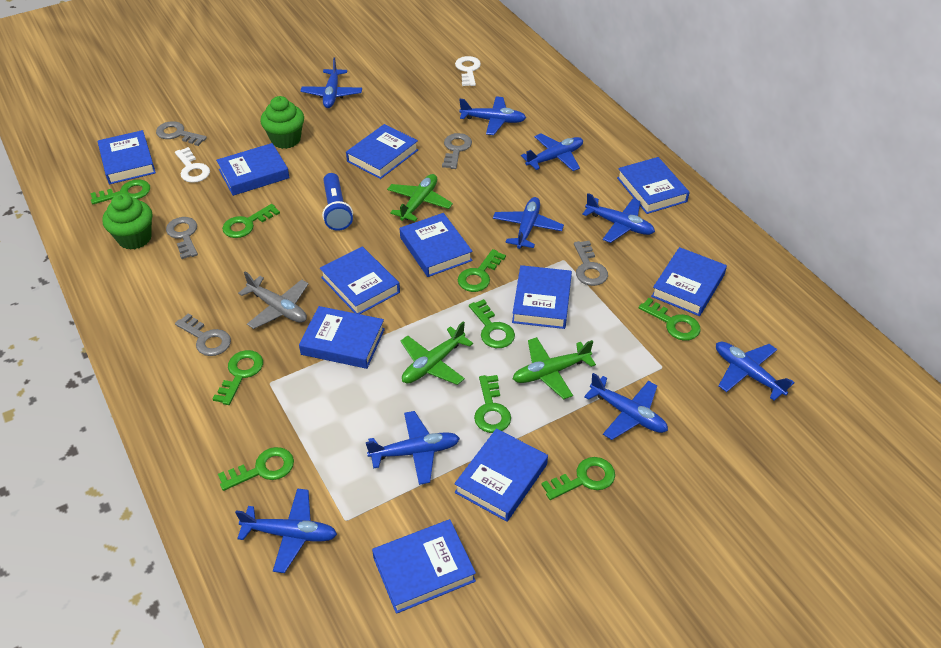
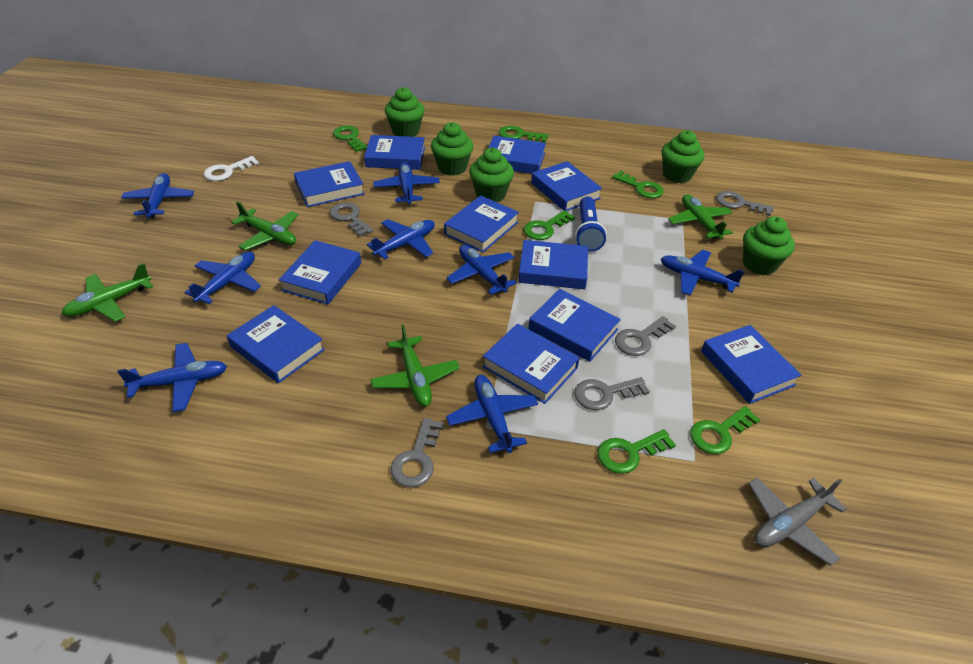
blue plane: 9 -> 8
green cupcake: 2 -> 5
green key: 9 -> 6
green plane: 3 -> 4
white key: 2 -> 1

